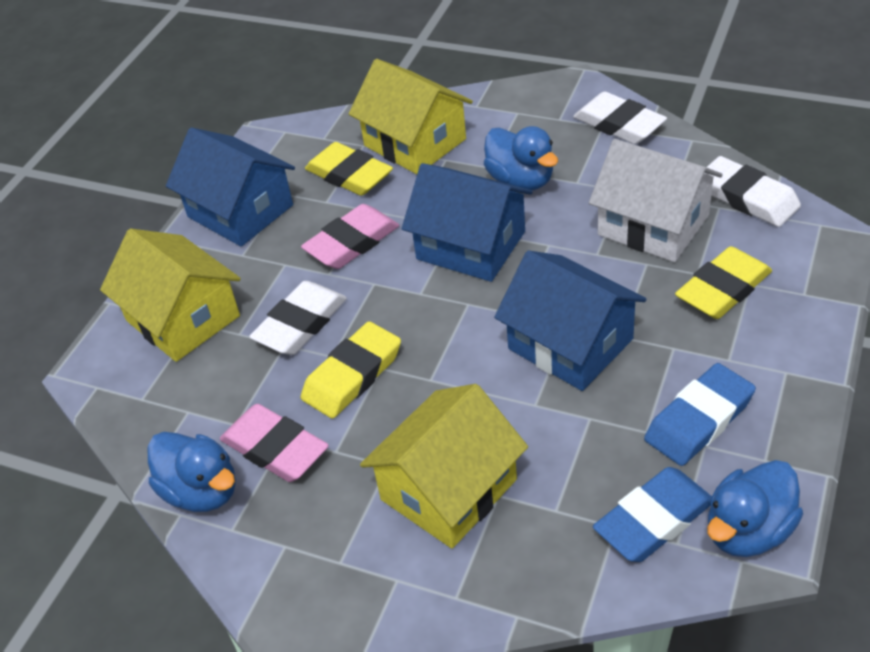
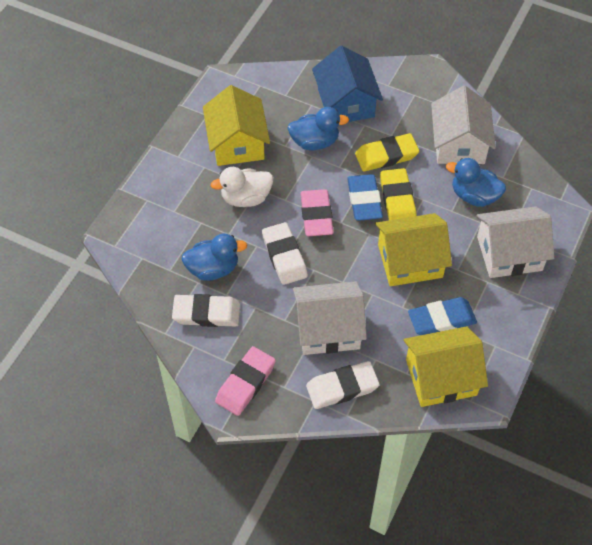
blue house: 3 -> 1
white duck: 0 -> 1
white house: 1 -> 3
yellow eraser: 3 -> 2

